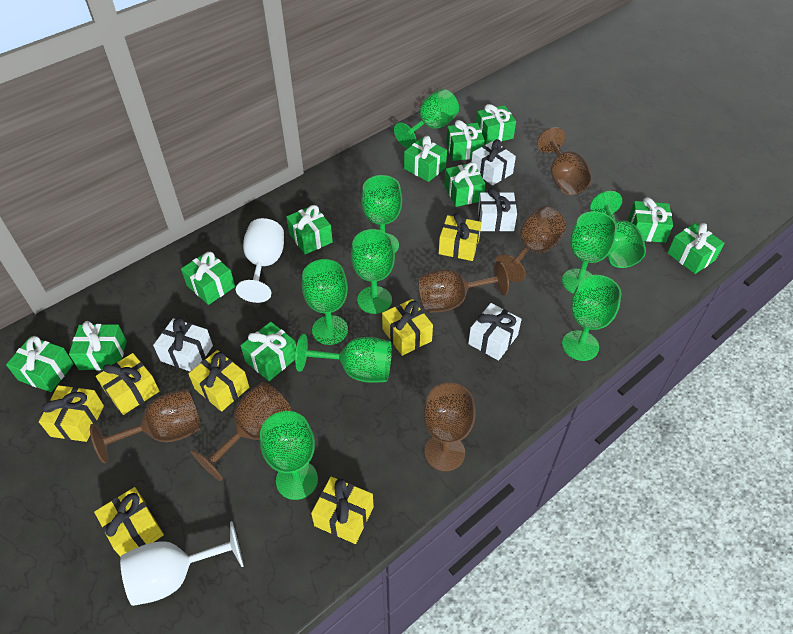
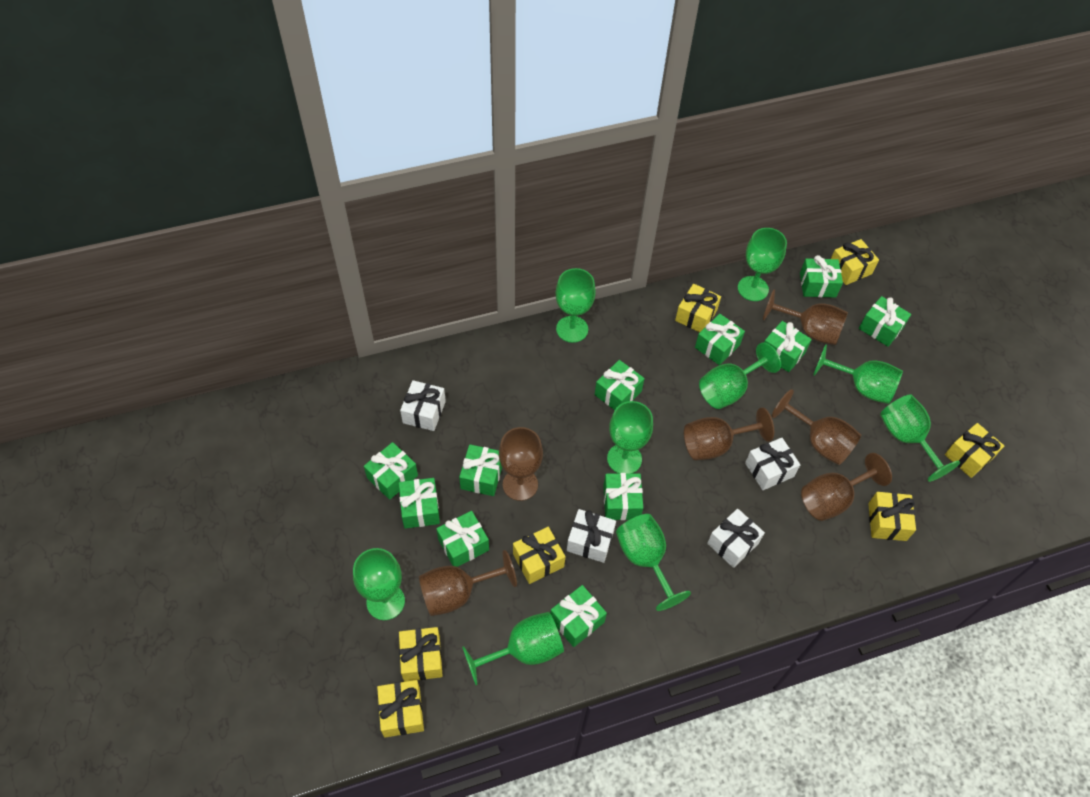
white goblet: 2 -> 0

